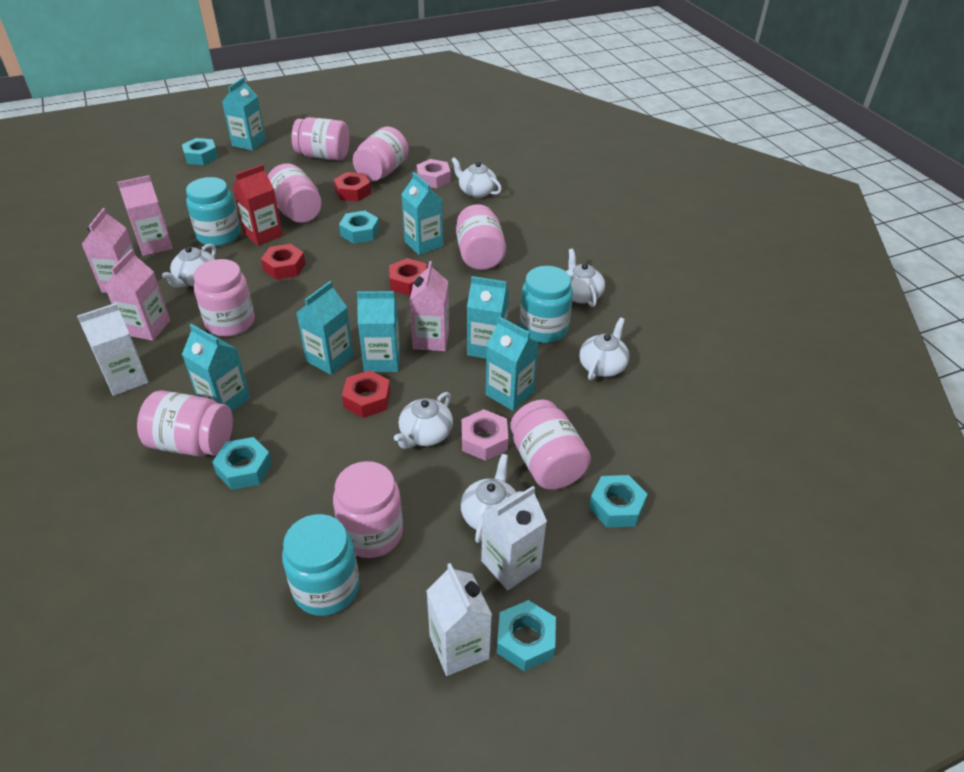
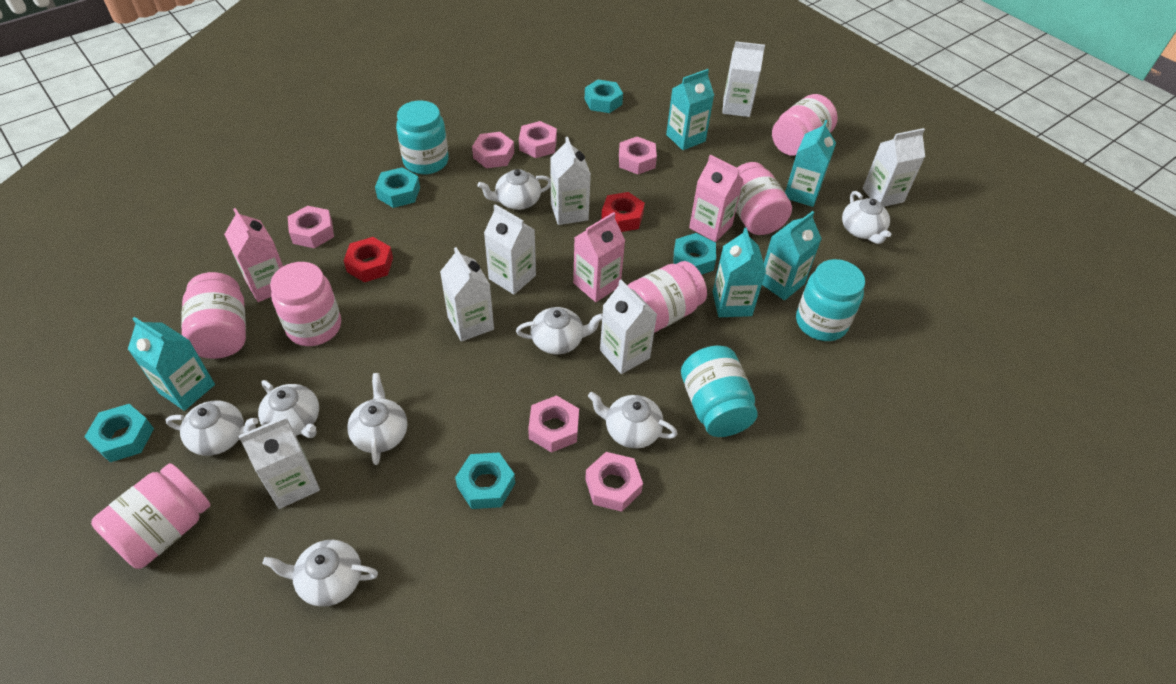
pink carton: 4 -> 3
pink jar: 8 -> 6
pink nut: 2 -> 6
red carton: 1 -> 0
red nut: 4 -> 2
turquoise carton: 7 -> 5
white carton: 3 -> 7
white teapot: 6 -> 8

